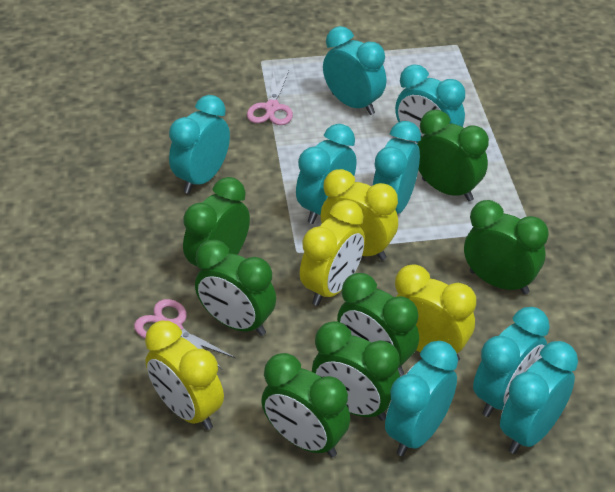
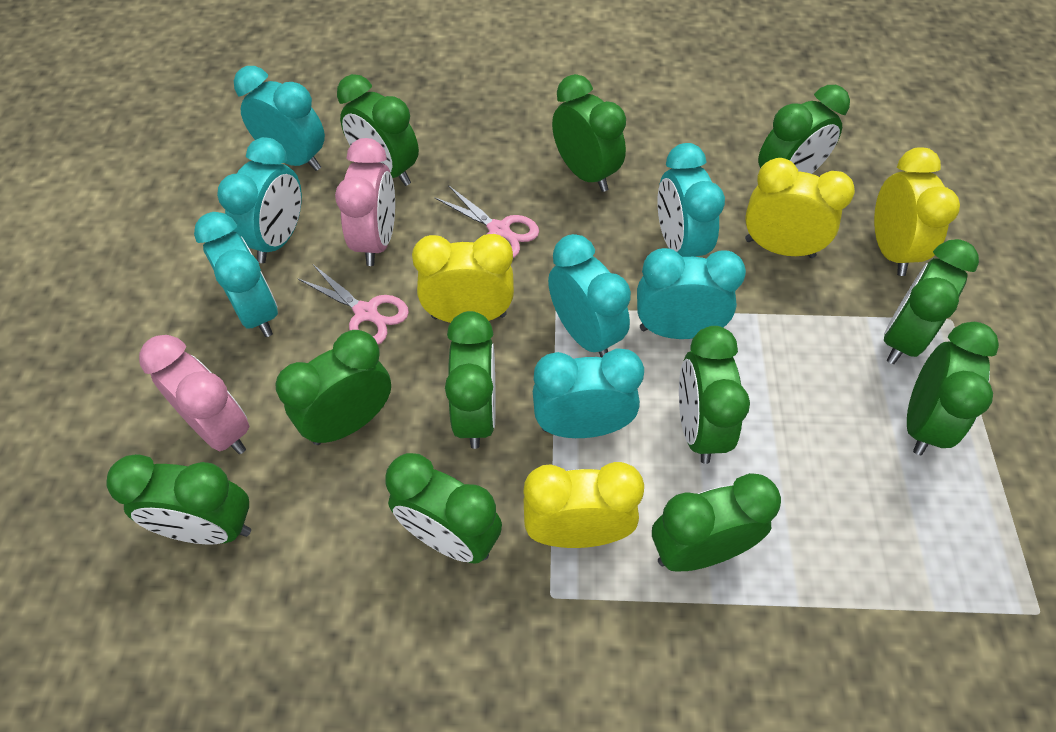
green clock: 7 -> 11
pink clock: 0 -> 2
turquoise clock: 8 -> 7

